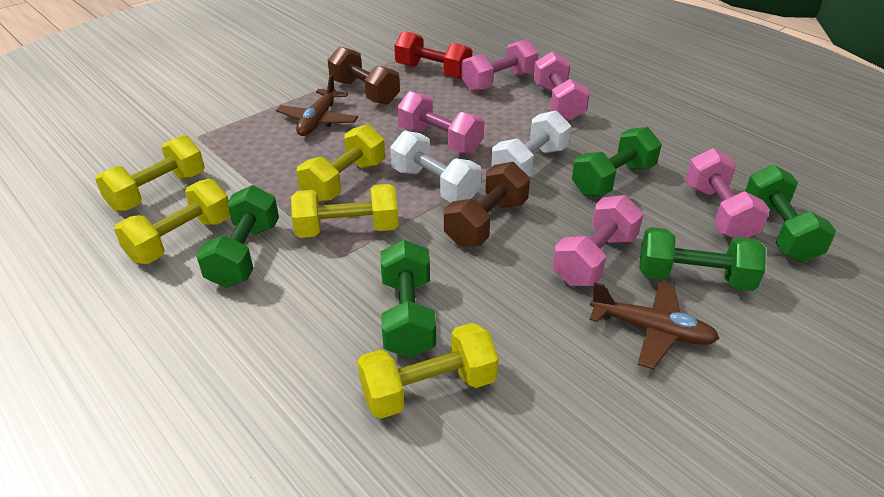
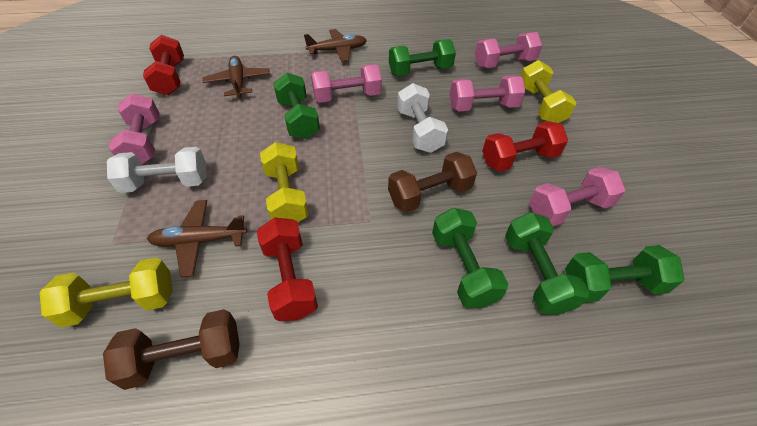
brown plane: 2 -> 3
red dumbbell: 1 -> 3
yellow dumbbell: 5 -> 3

